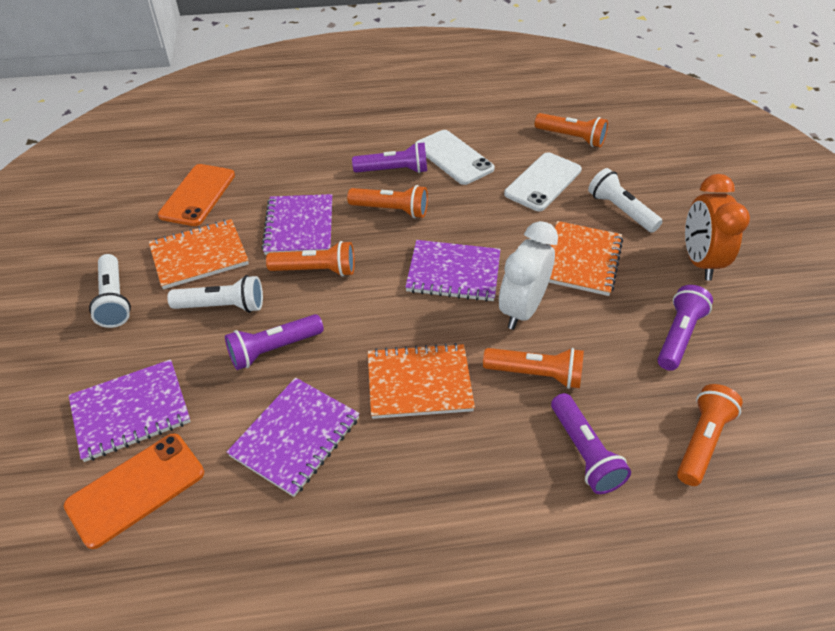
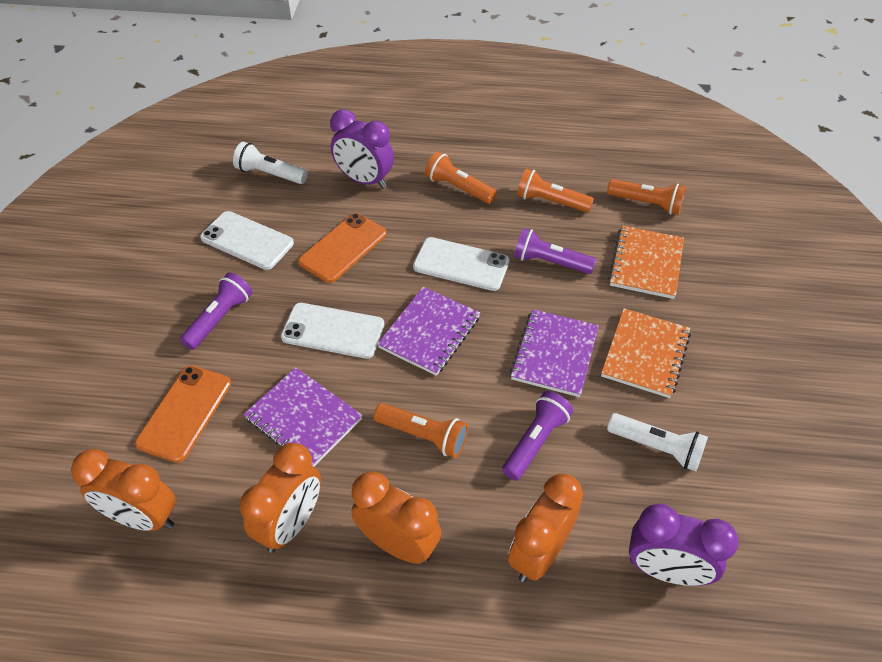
orange clock: 1 -> 4
orange flashlight: 5 -> 4
orange notebook: 3 -> 2
purple clock: 0 -> 2
purple flashlight: 4 -> 3
purple notebook: 4 -> 3
white clock: 1 -> 0
white flashlight: 3 -> 2
white phone: 2 -> 3

